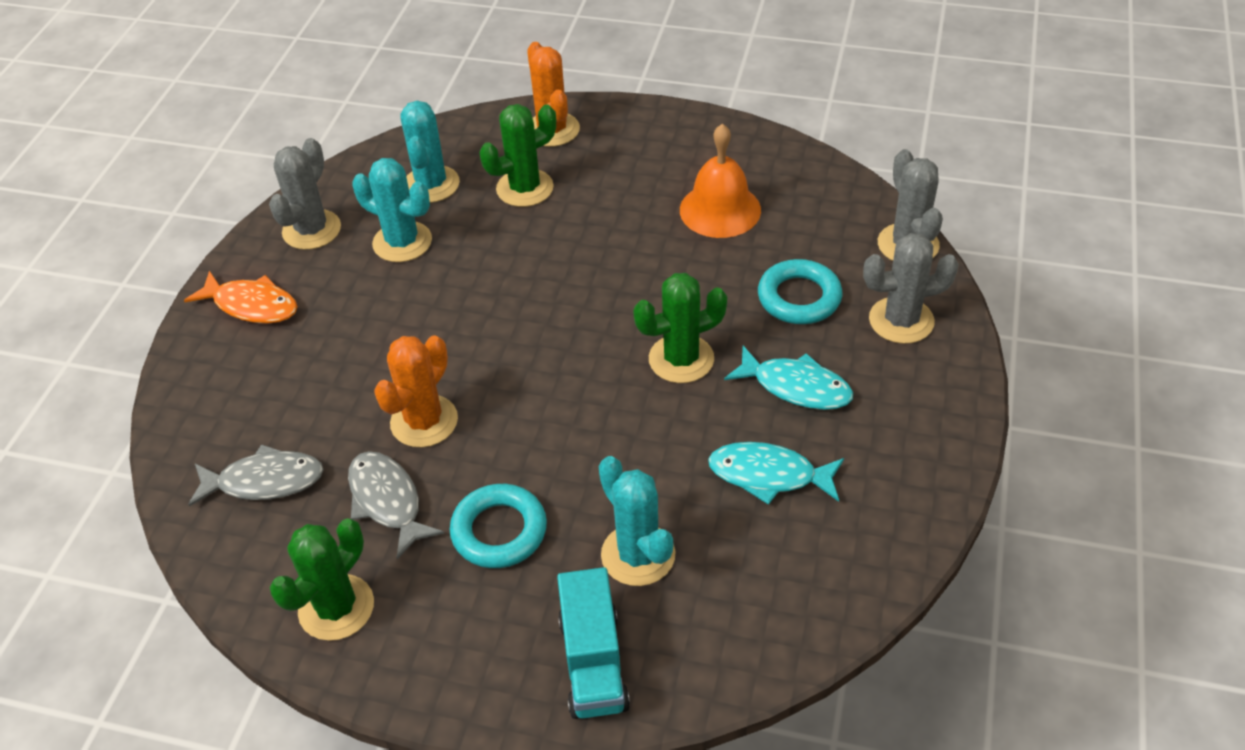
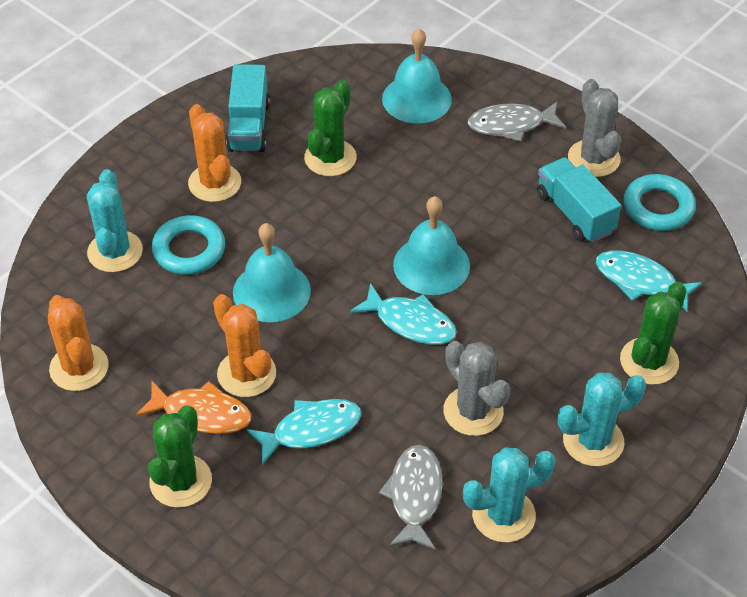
grey cactus: 3 -> 2
orange bell: 1 -> 0
orange cactus: 2 -> 3
turquoise bell: 0 -> 3
turquoise fish: 2 -> 3
turquoise truck: 1 -> 2

